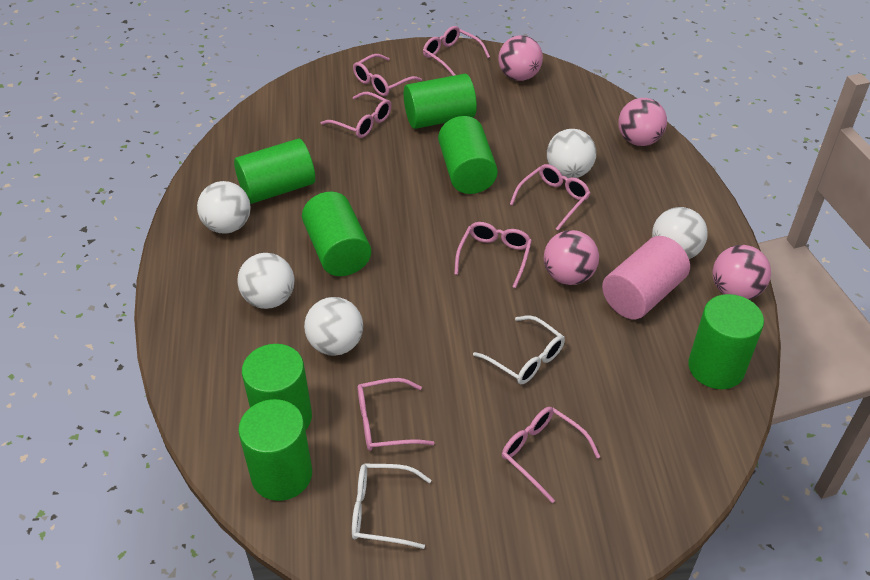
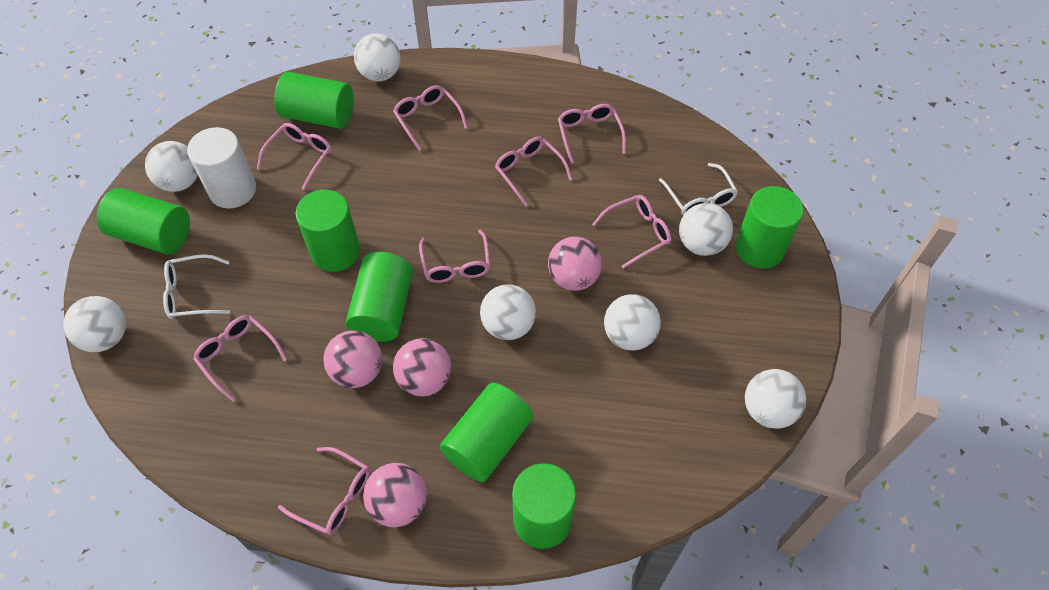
pink cylinder: 1 -> 0
pink glasses: 7 -> 8
white ball: 5 -> 7
white cylinder: 0 -> 1

